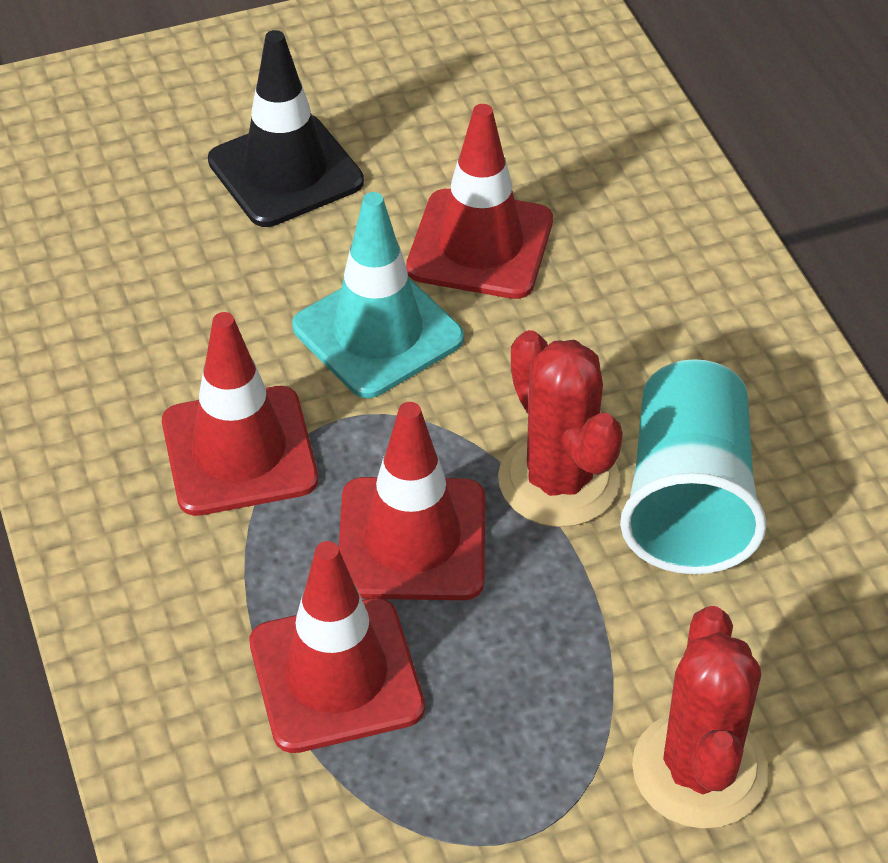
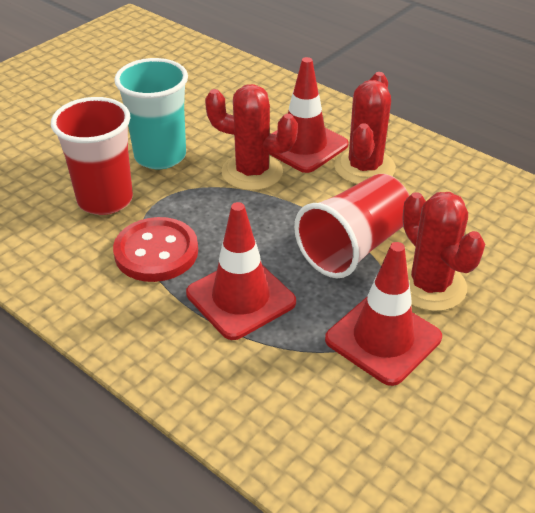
black traffic cone: 1 -> 0
red button: 0 -> 1
red cactus: 2 -> 3
red cup: 0 -> 2
red traffic cone: 4 -> 3
turquoise traffic cone: 1 -> 0

